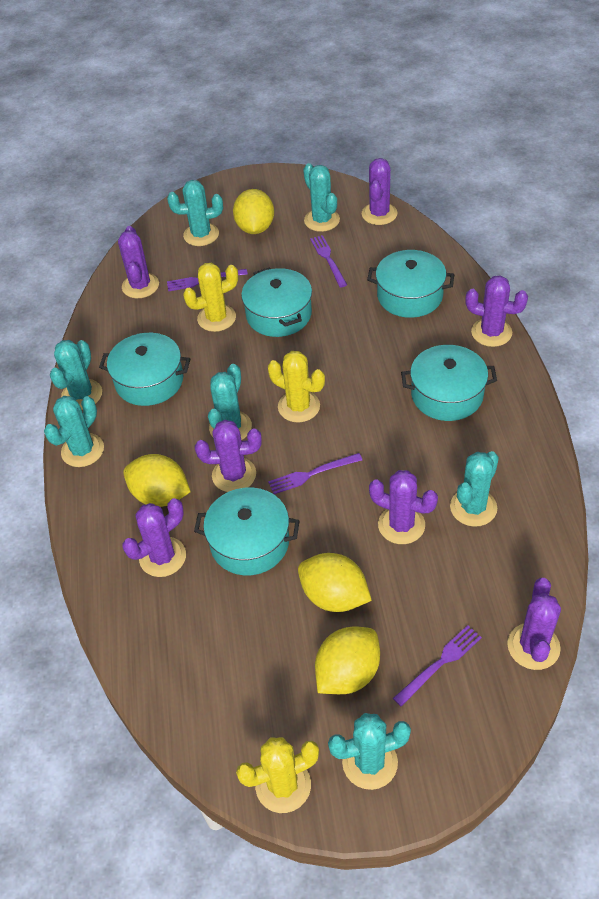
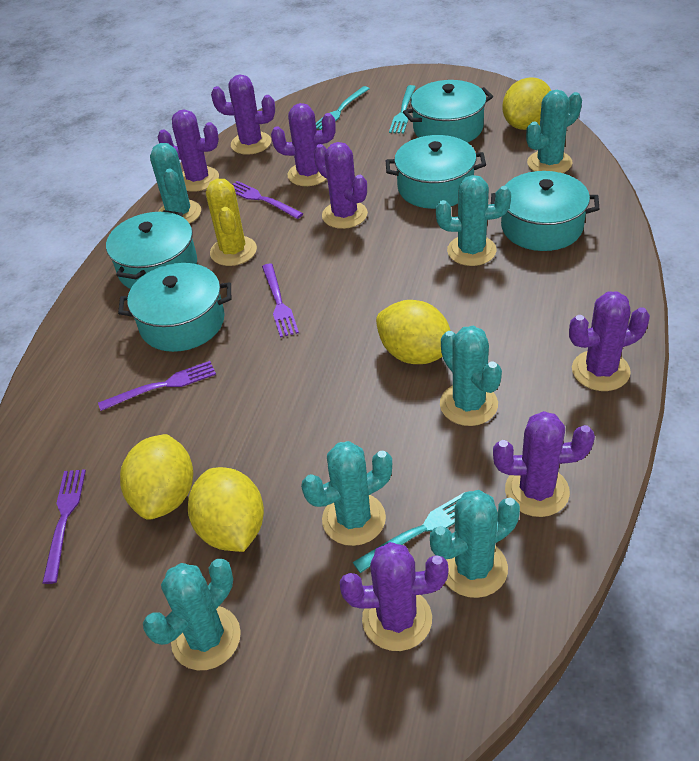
turquoise fork: 0 -> 3
yellow cactus: 3 -> 1

